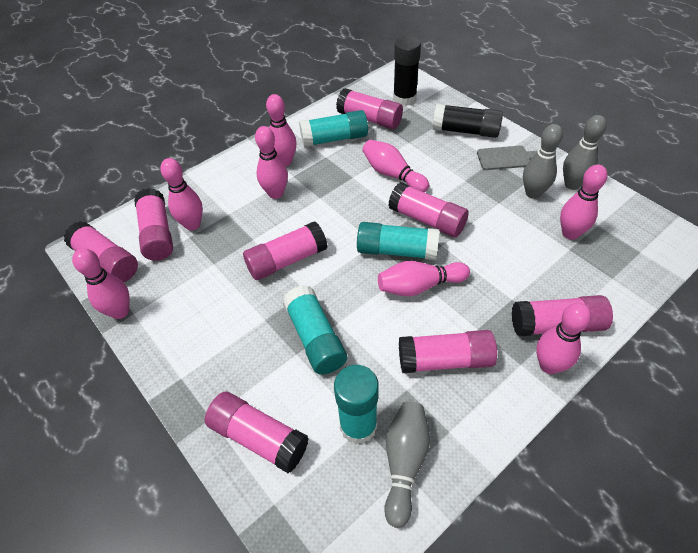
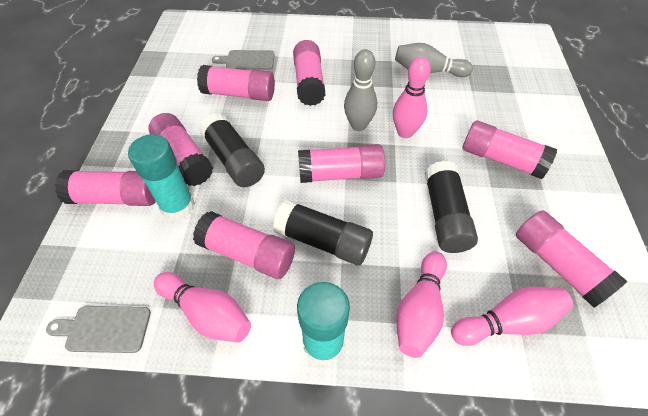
black glue stick: 2 -> 3
grey bowling pin: 3 -> 2
grey cutting board: 1 -> 2
pink bowling pin: 8 -> 4
turquoise glue stick: 4 -> 2

